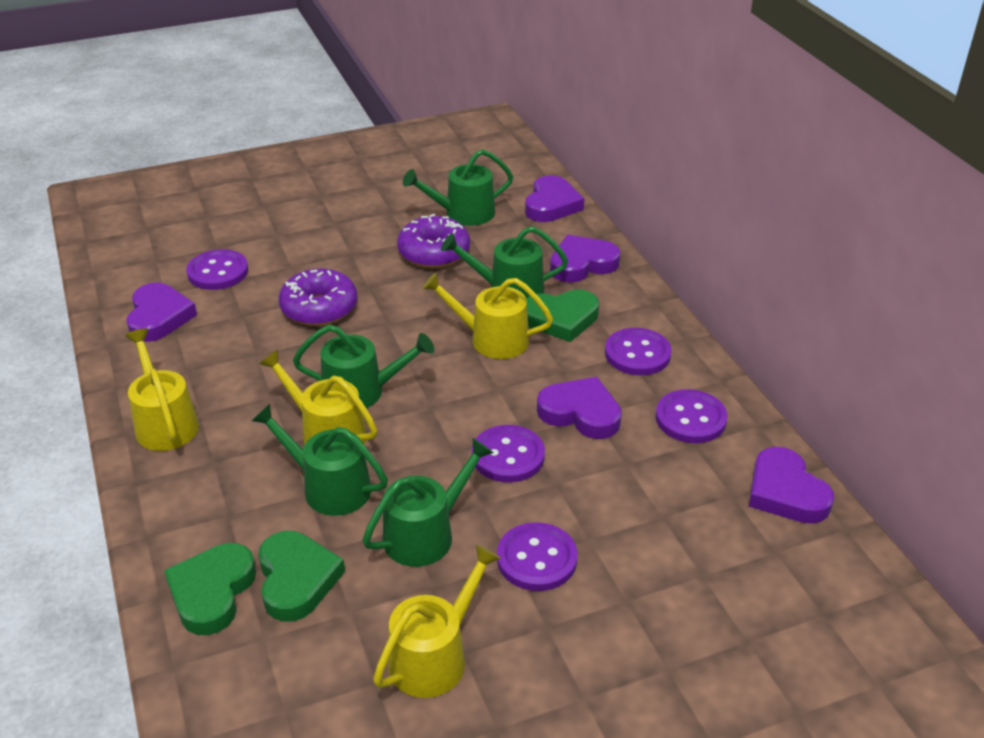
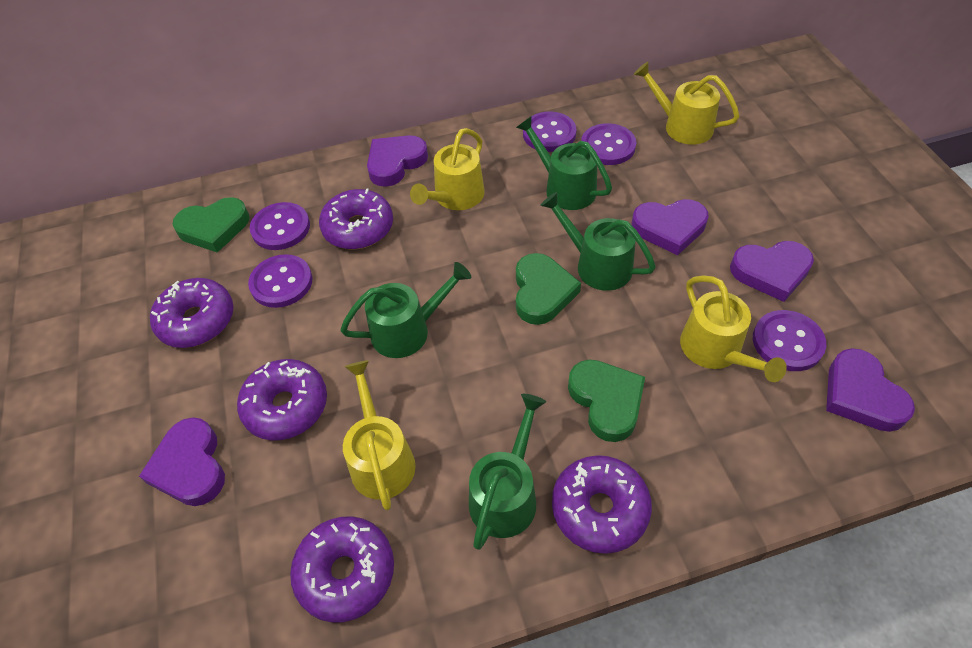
green watering can: 5 -> 4
purple donut: 2 -> 5

